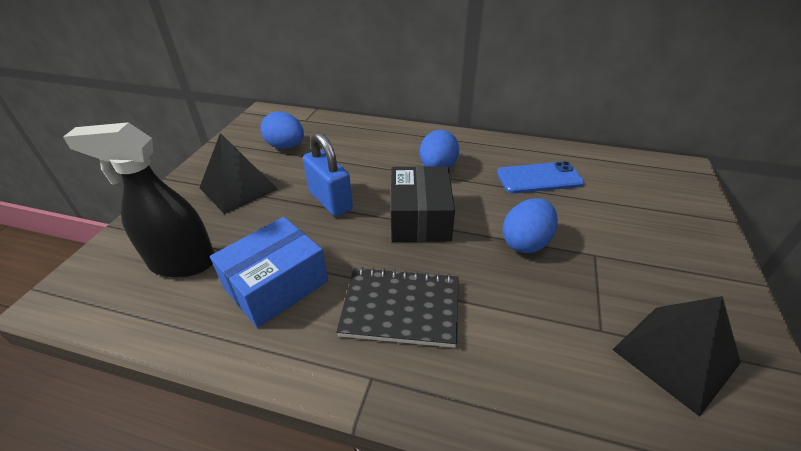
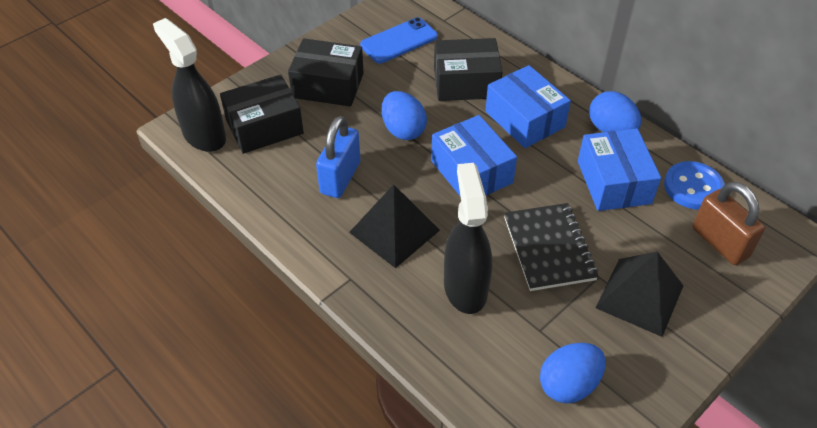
black box: 1 -> 3
black spray bottle: 1 -> 2
blue box: 1 -> 3
blue button: 0 -> 1
brown padlock: 0 -> 1

